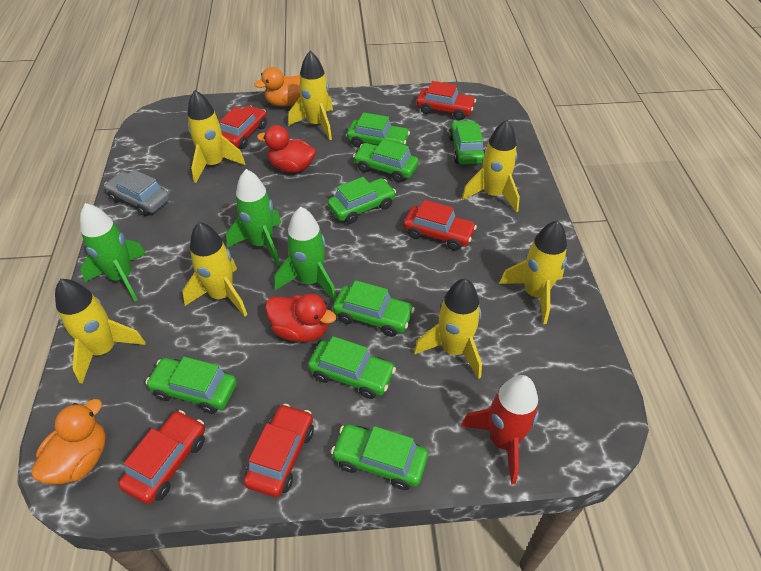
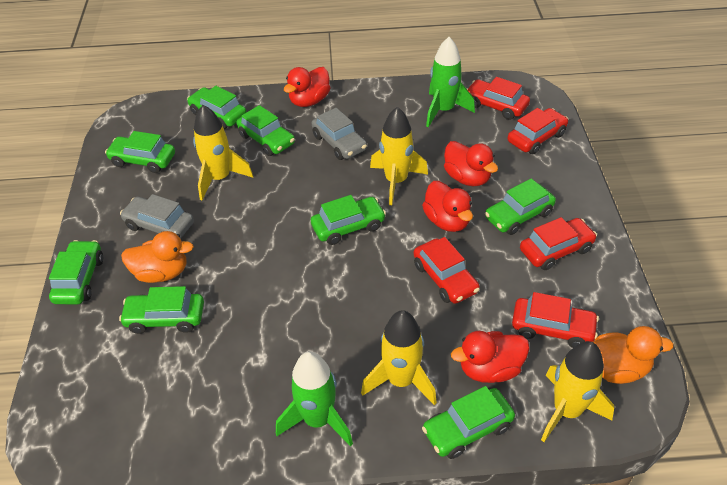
green rocket: 3 -> 2
grey car: 1 -> 2
red duck: 2 -> 4
red rocket: 1 -> 0
yellow rocket: 7 -> 4

